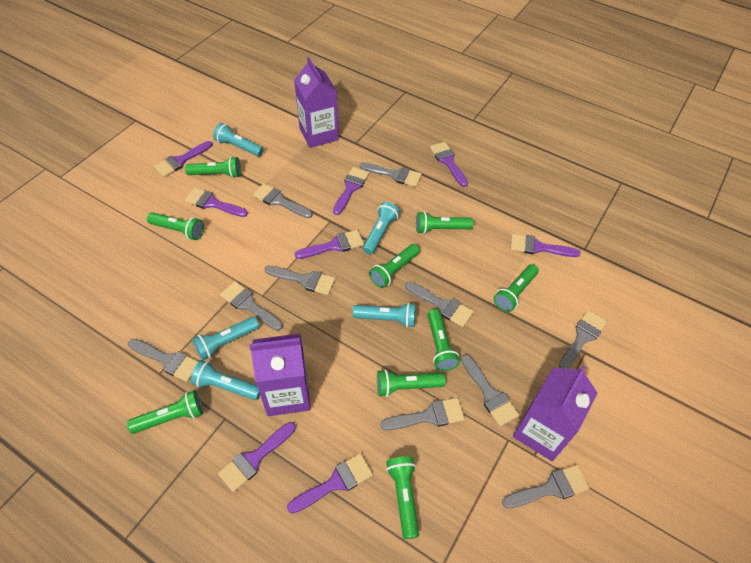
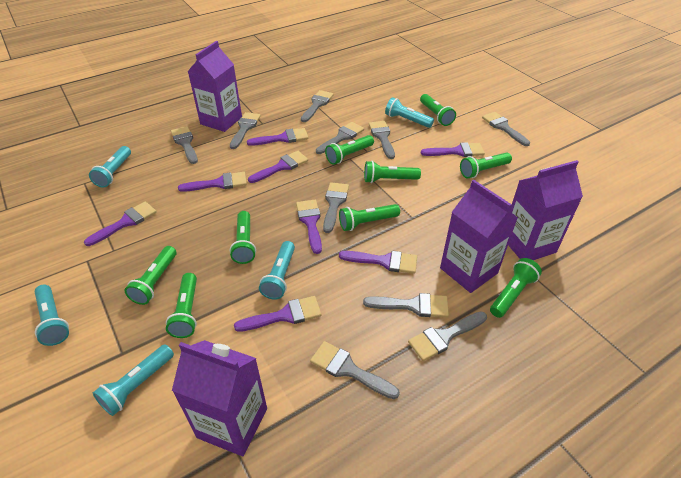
purple carton: 3 -> 4

